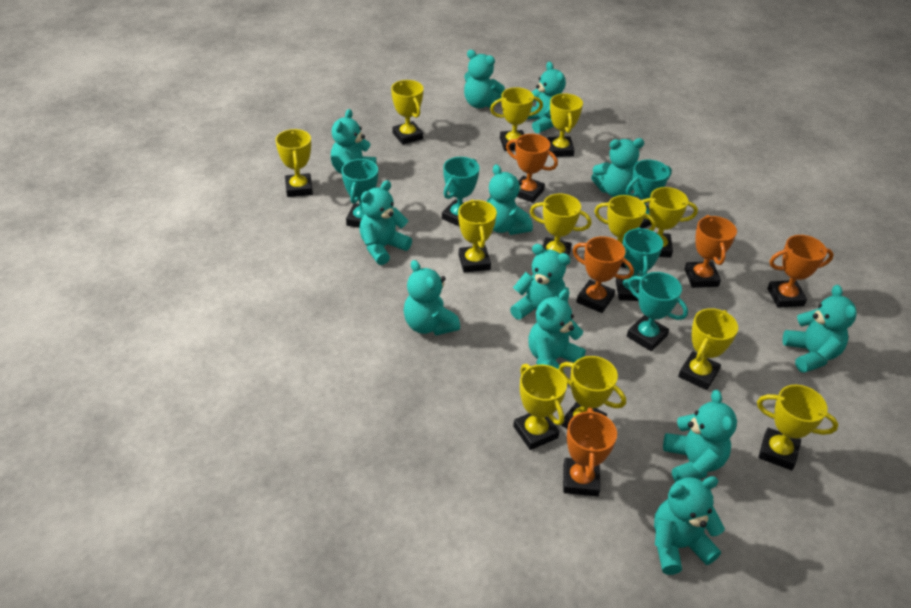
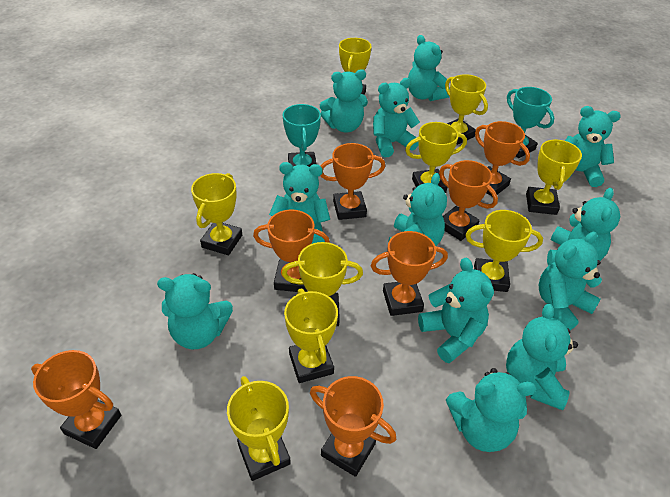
orange trophy: 5 -> 7
turquoise trophy: 5 -> 2
yellow trophy: 12 -> 9

